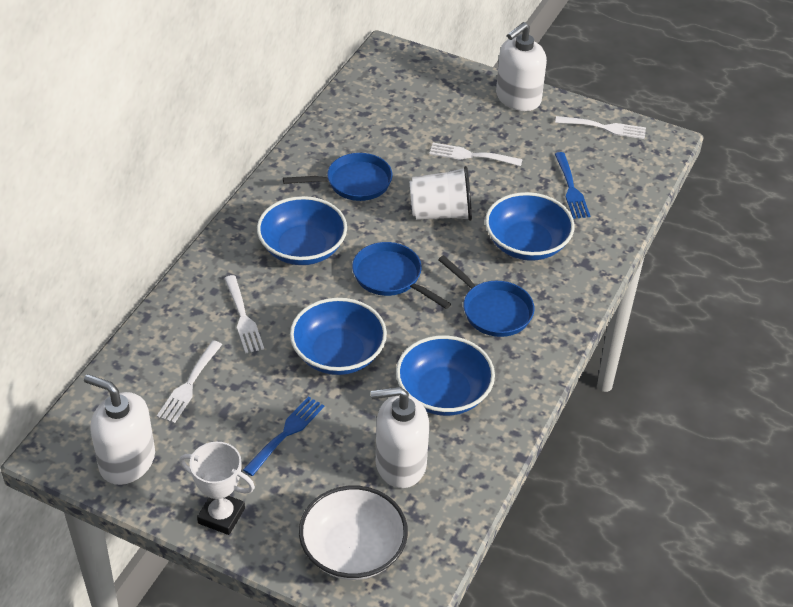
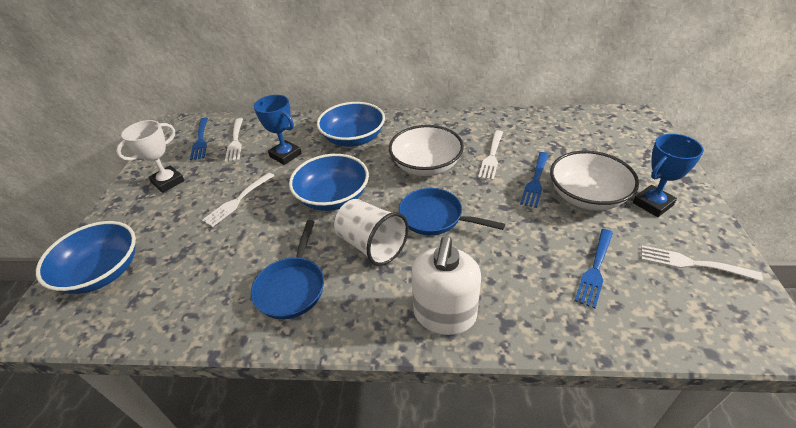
blue bowl: 4 -> 3
blue fork: 2 -> 3
blue pan: 3 -> 2
blue trophy: 0 -> 2
white bowl: 1 -> 2
white soap dispenser: 3 -> 1

